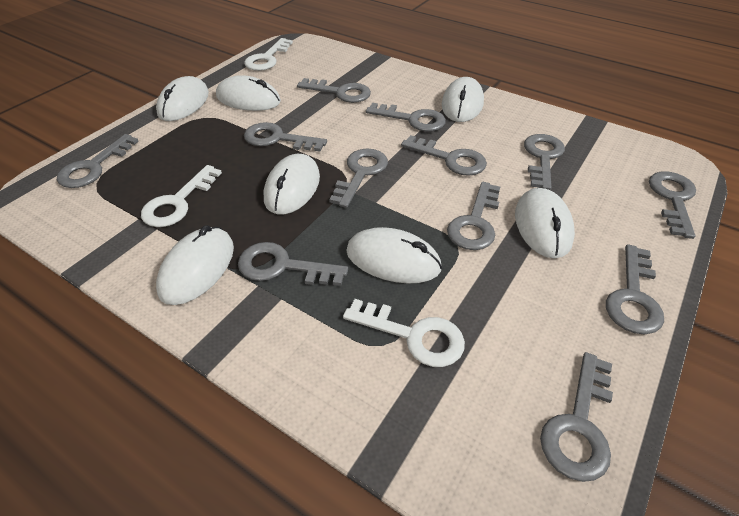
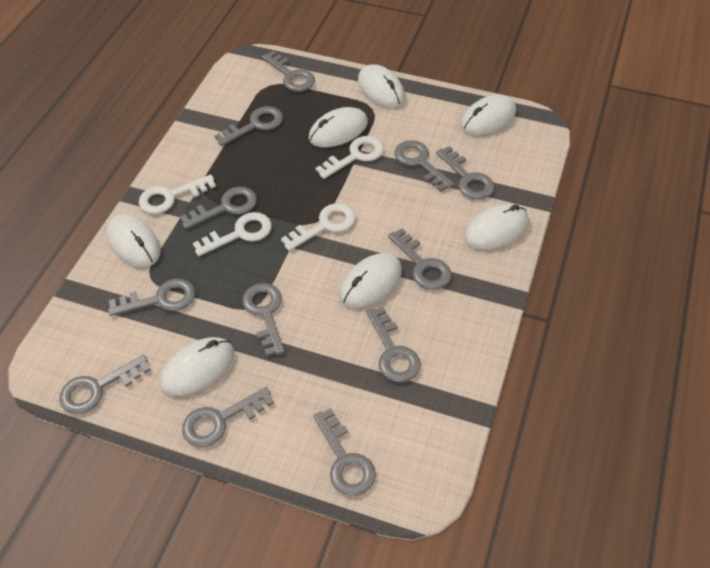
white key: 3 -> 4

